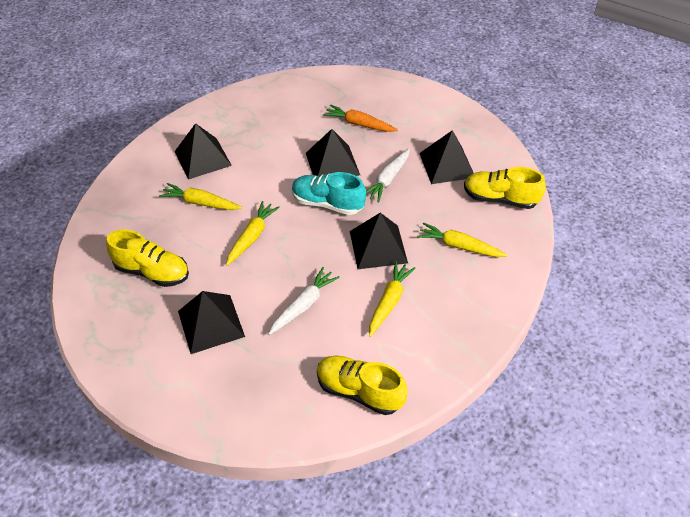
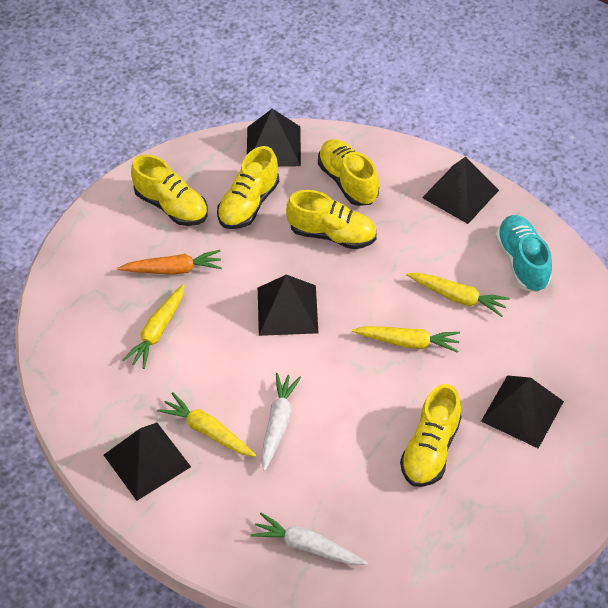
yellow shoe: 3 -> 5

